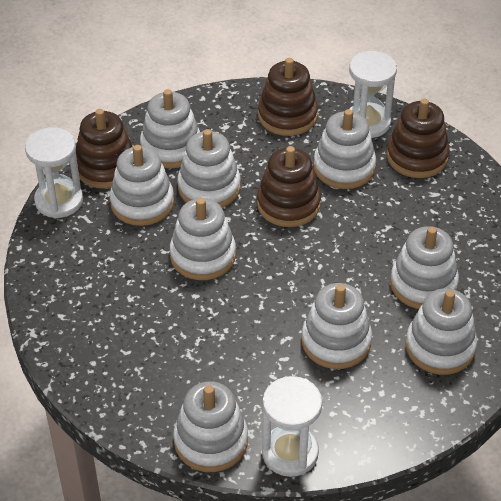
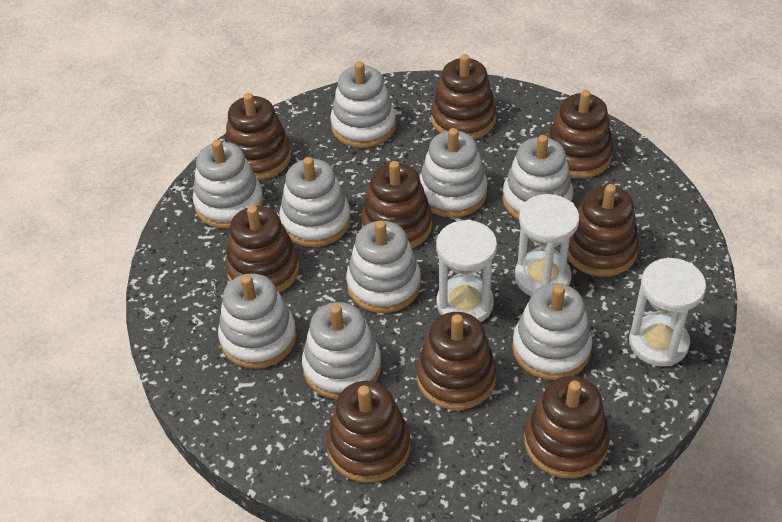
brown stacking toy: 4 -> 9

